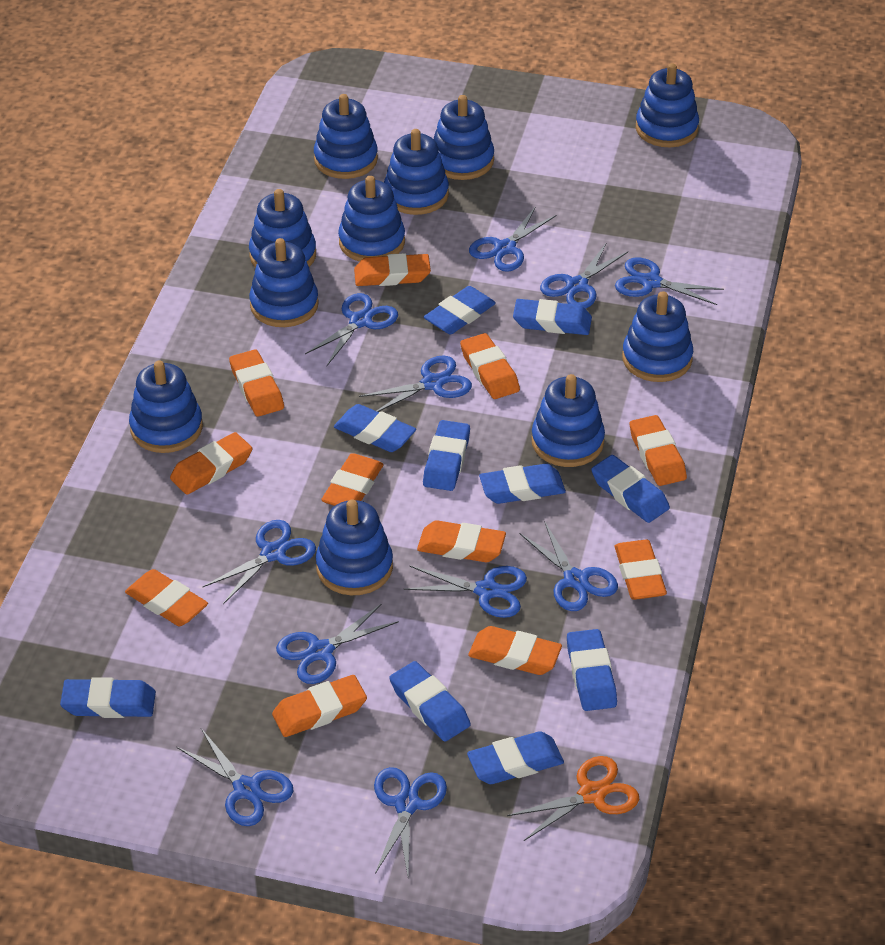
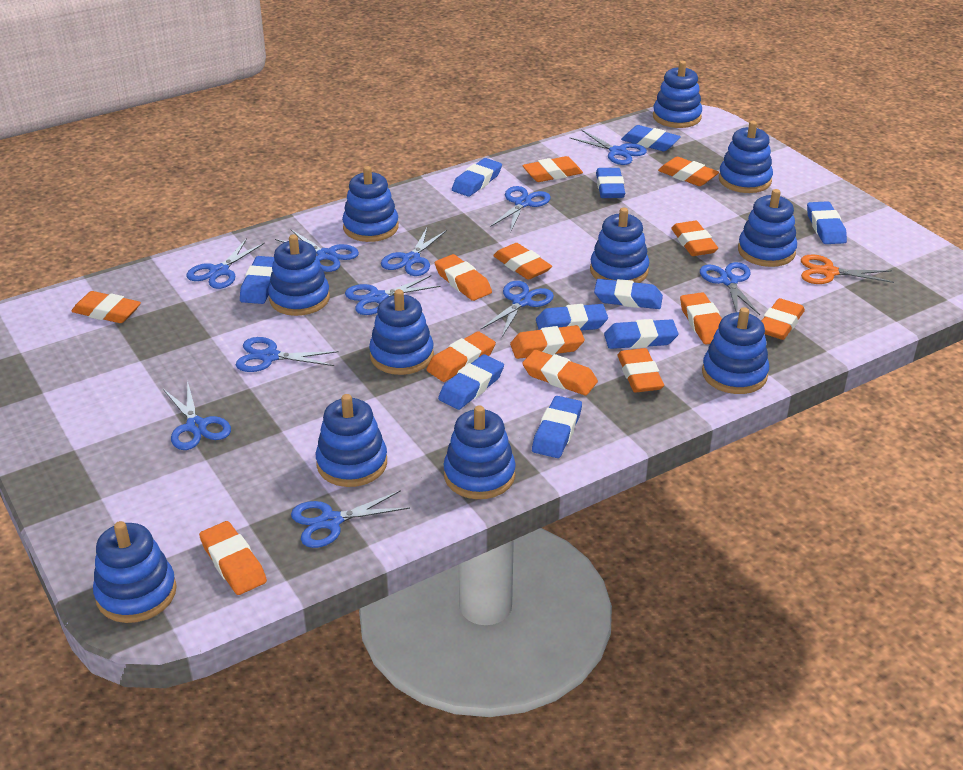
orange eraser: 11 -> 13

